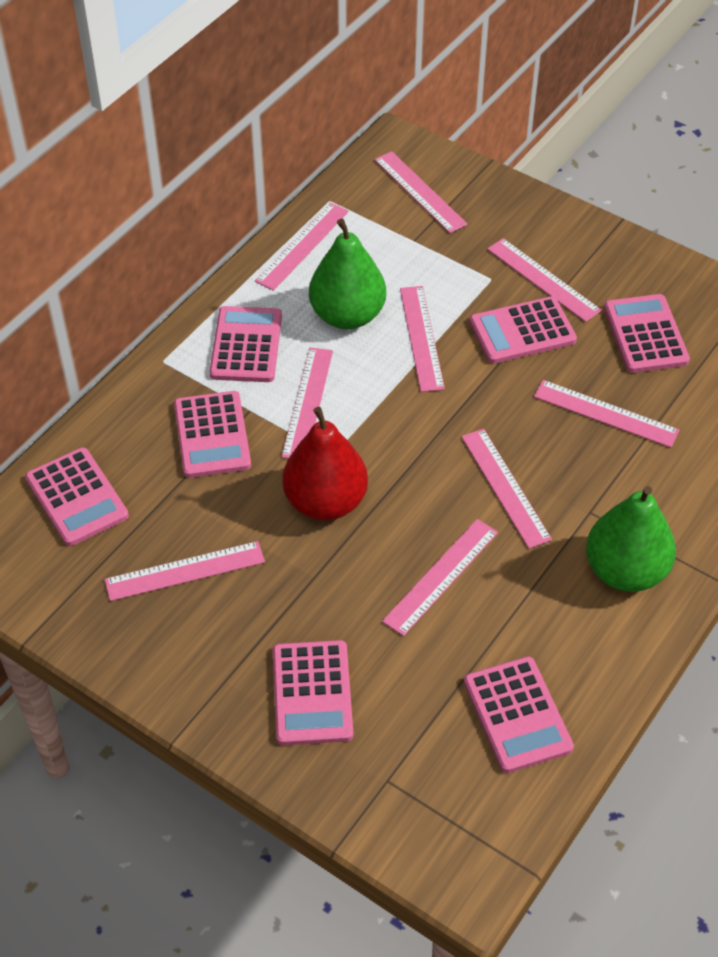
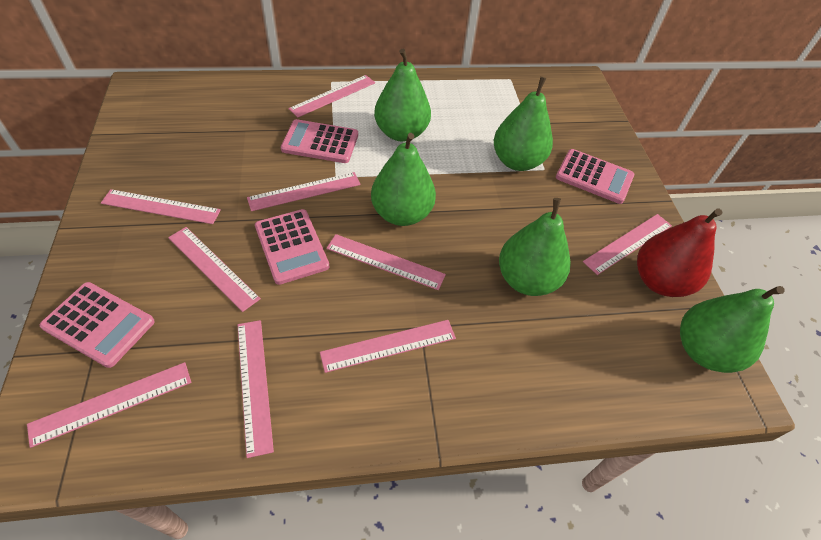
green pear: 2 -> 5
pink calculator: 7 -> 4

